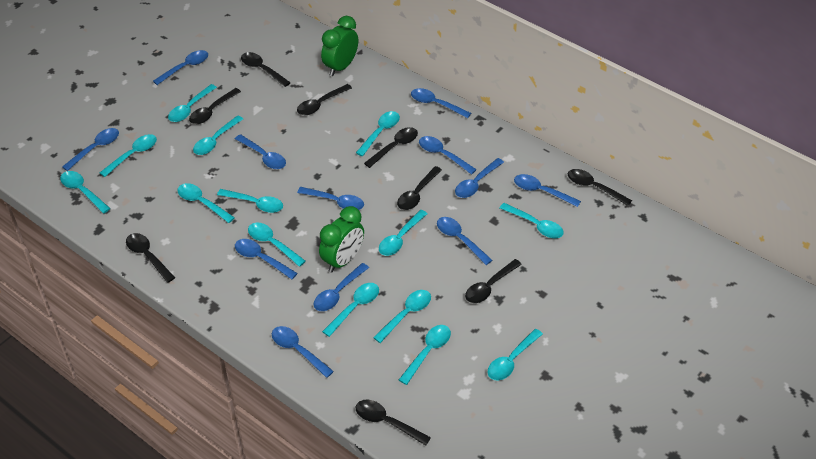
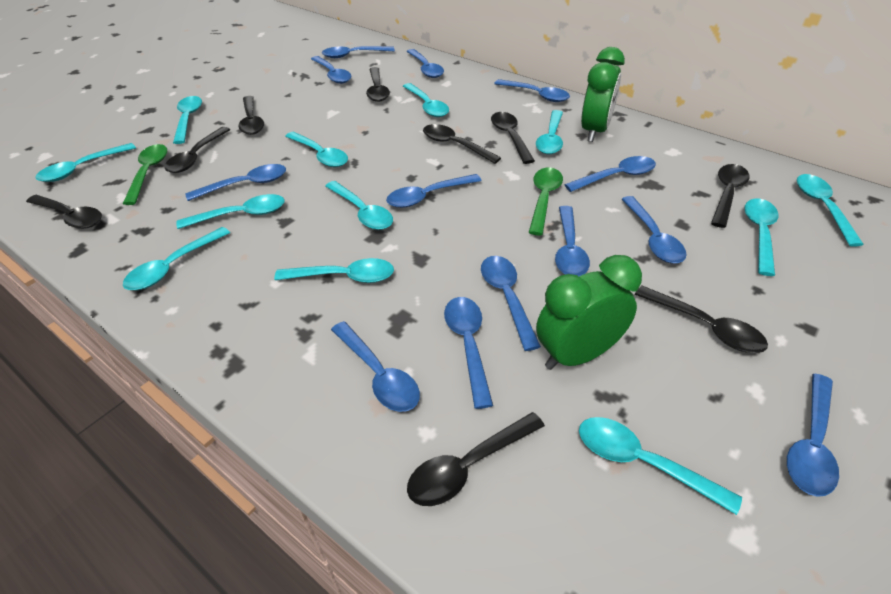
blue spoon: 12 -> 13
green spoon: 0 -> 2
turquoise spoon: 14 -> 12

